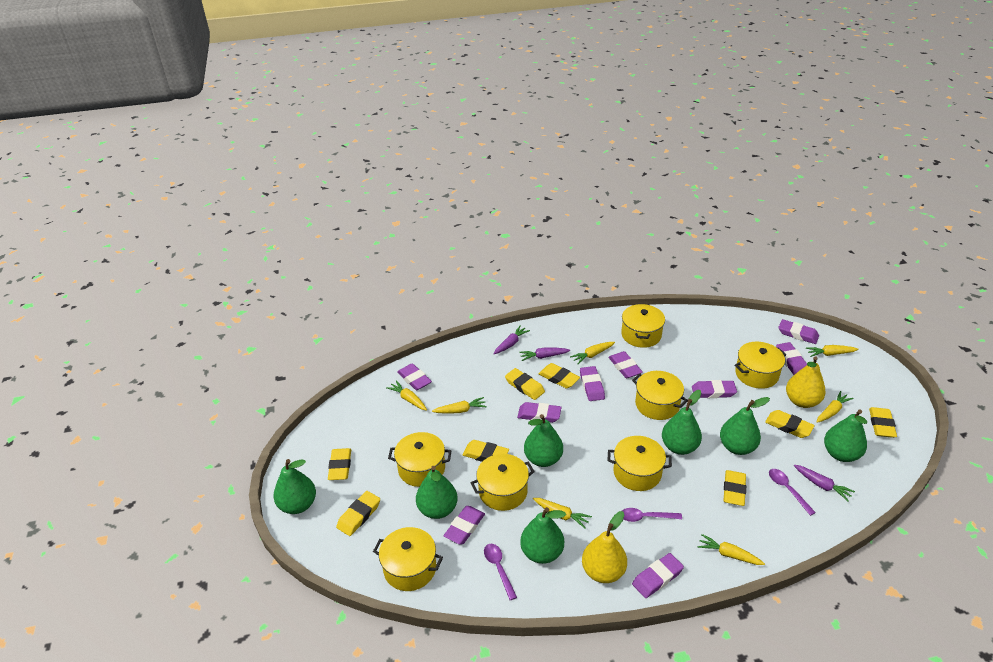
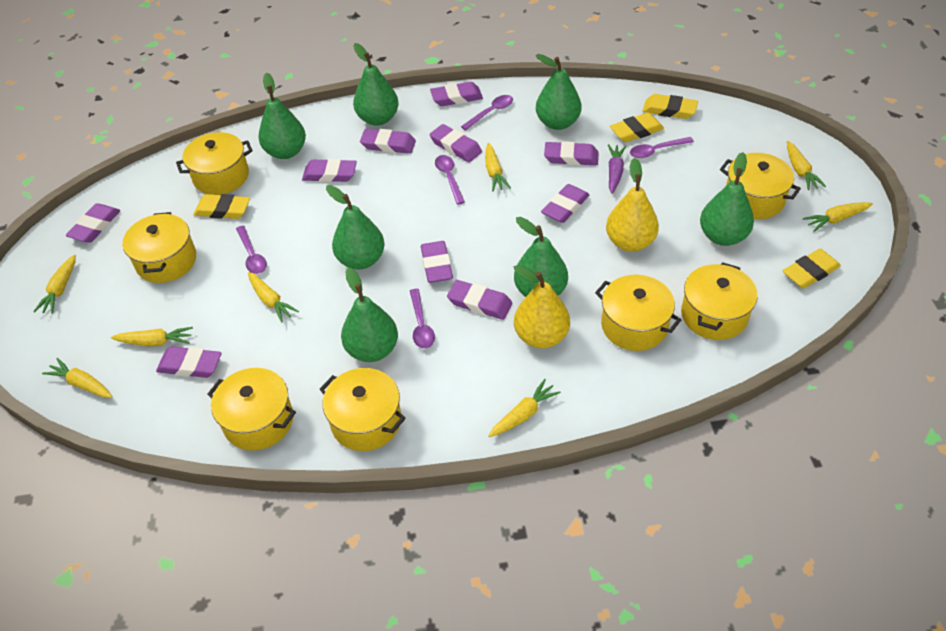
purple carrot: 3 -> 1
purple eraser: 9 -> 10
purple spoon: 3 -> 5
yellow carrot: 7 -> 8
yellow eraser: 8 -> 4

